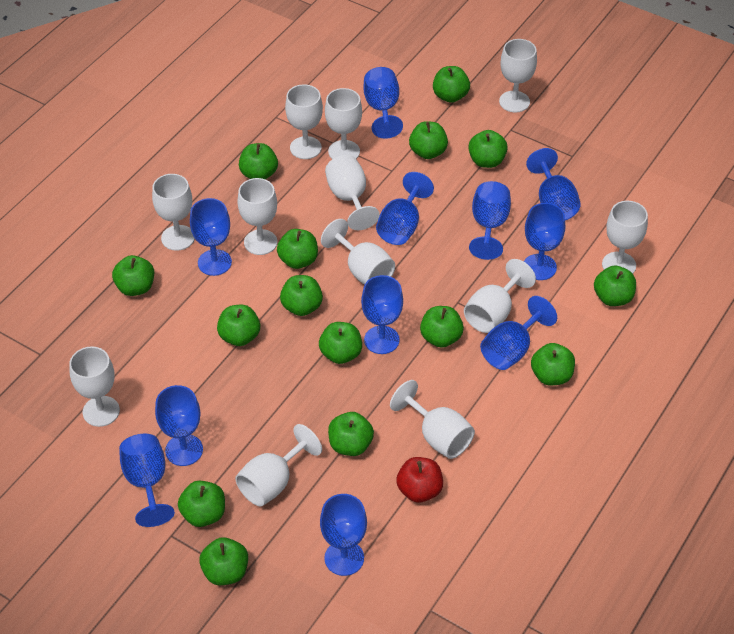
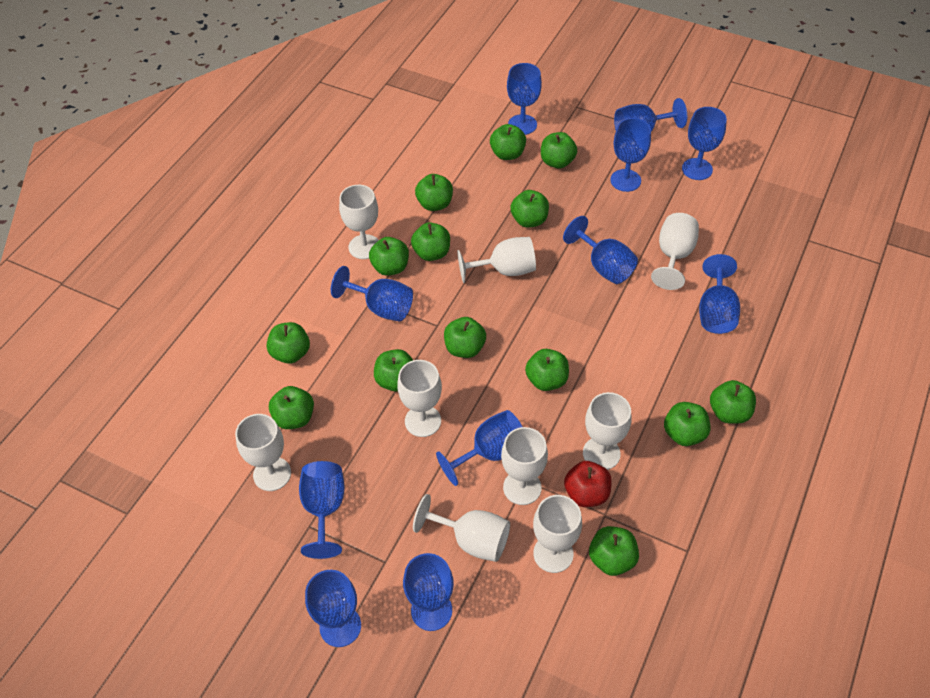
green apple: 15 -> 14
white goblet: 12 -> 9

